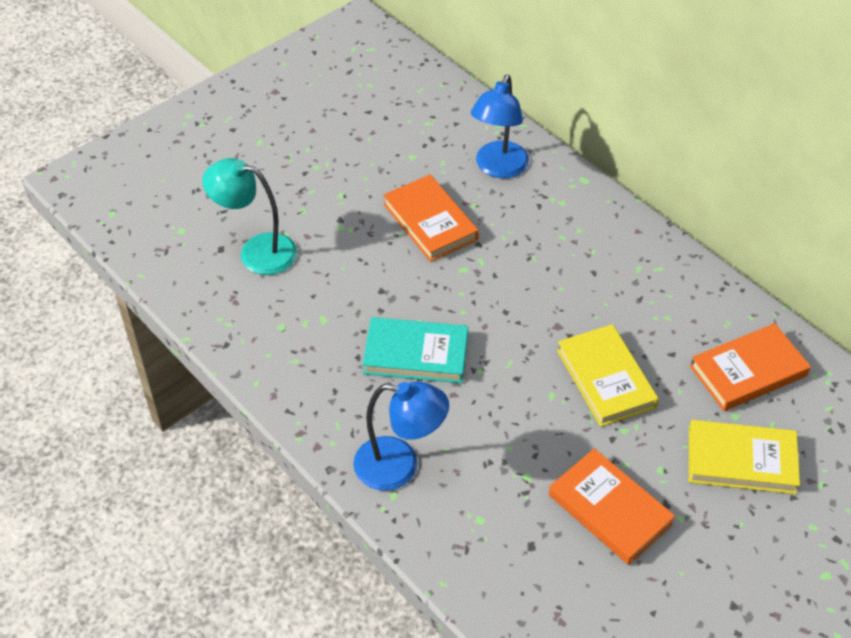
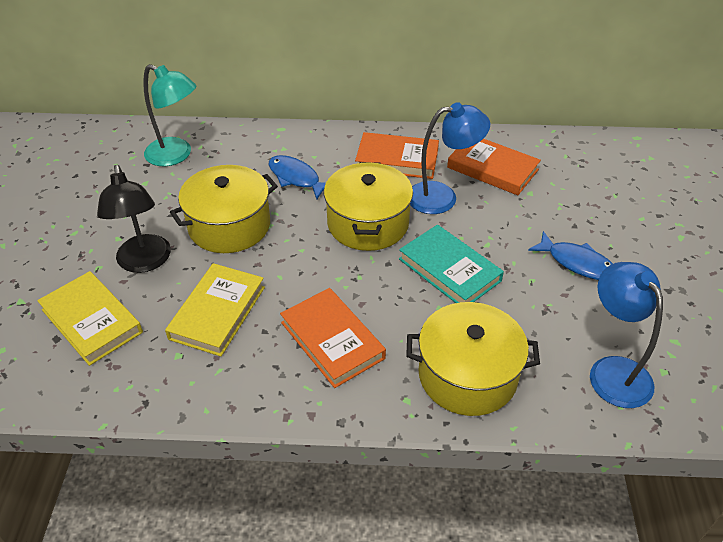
black lamp: 0 -> 1
blue fish: 0 -> 2
yellow pot: 0 -> 3

